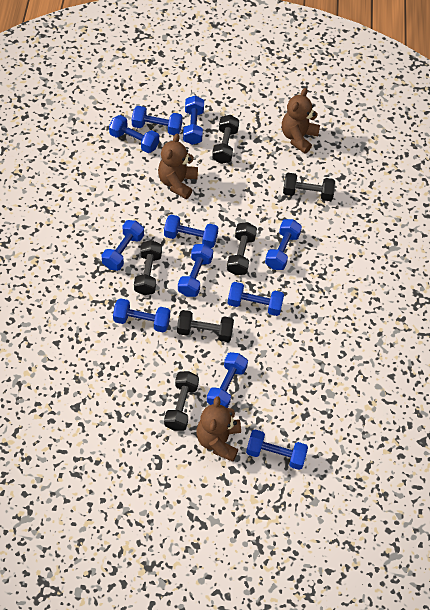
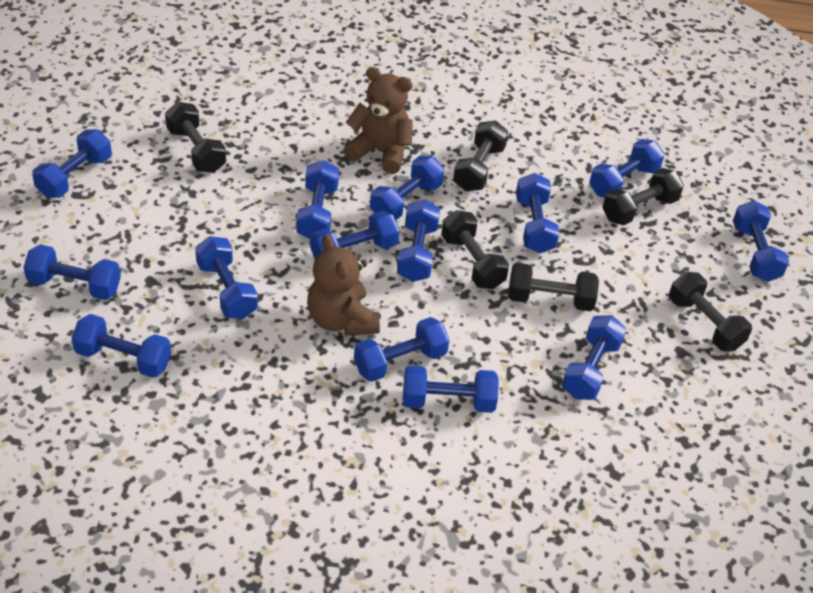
blue dumbbell: 11 -> 14
brown teddy bear: 3 -> 2

